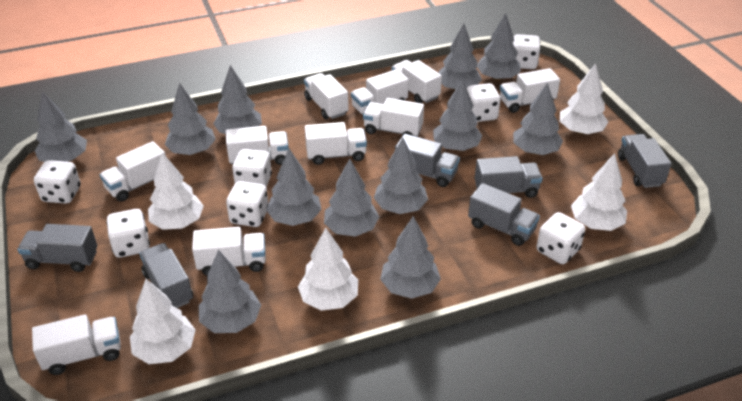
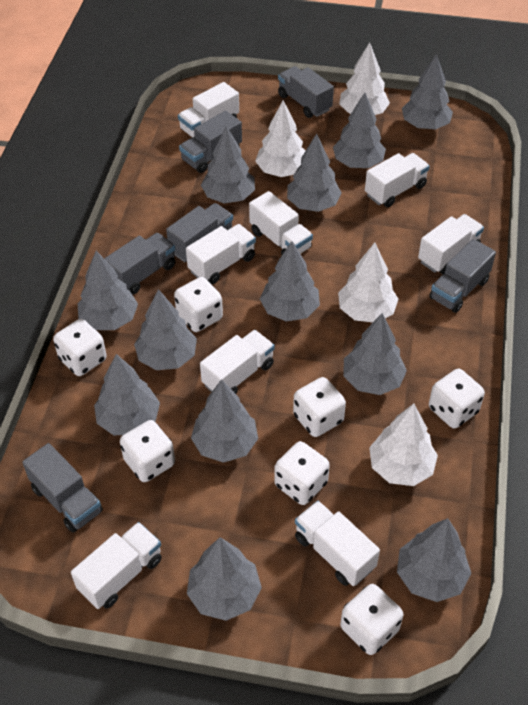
white tree: 5 -> 4
white truck: 10 -> 8

